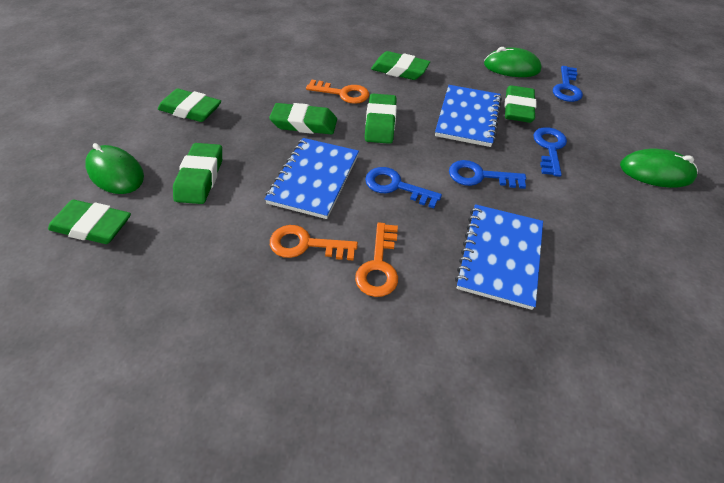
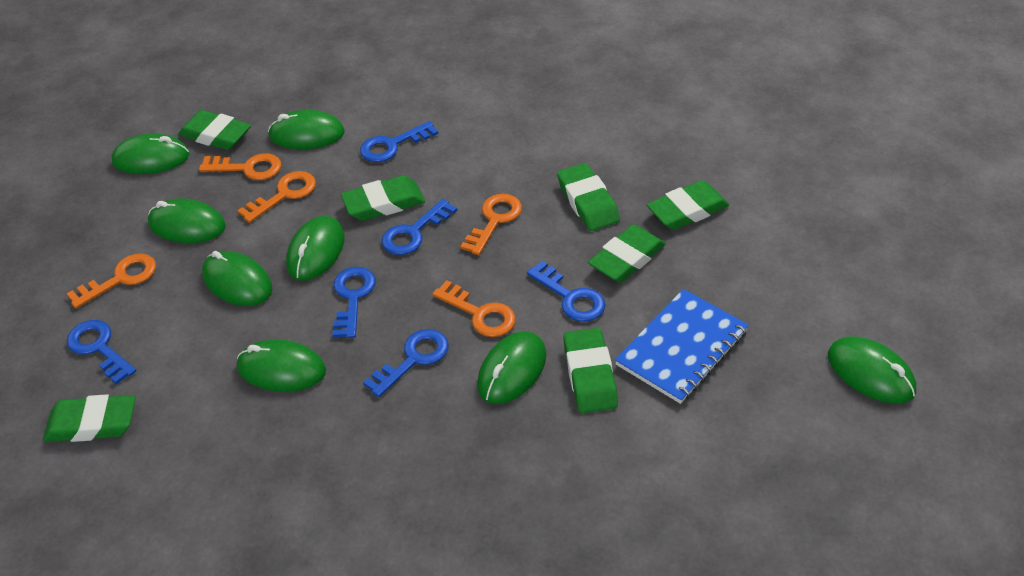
blue key: 4 -> 6
blue notebook: 3 -> 1
green mouse: 3 -> 8
orange key: 3 -> 5

